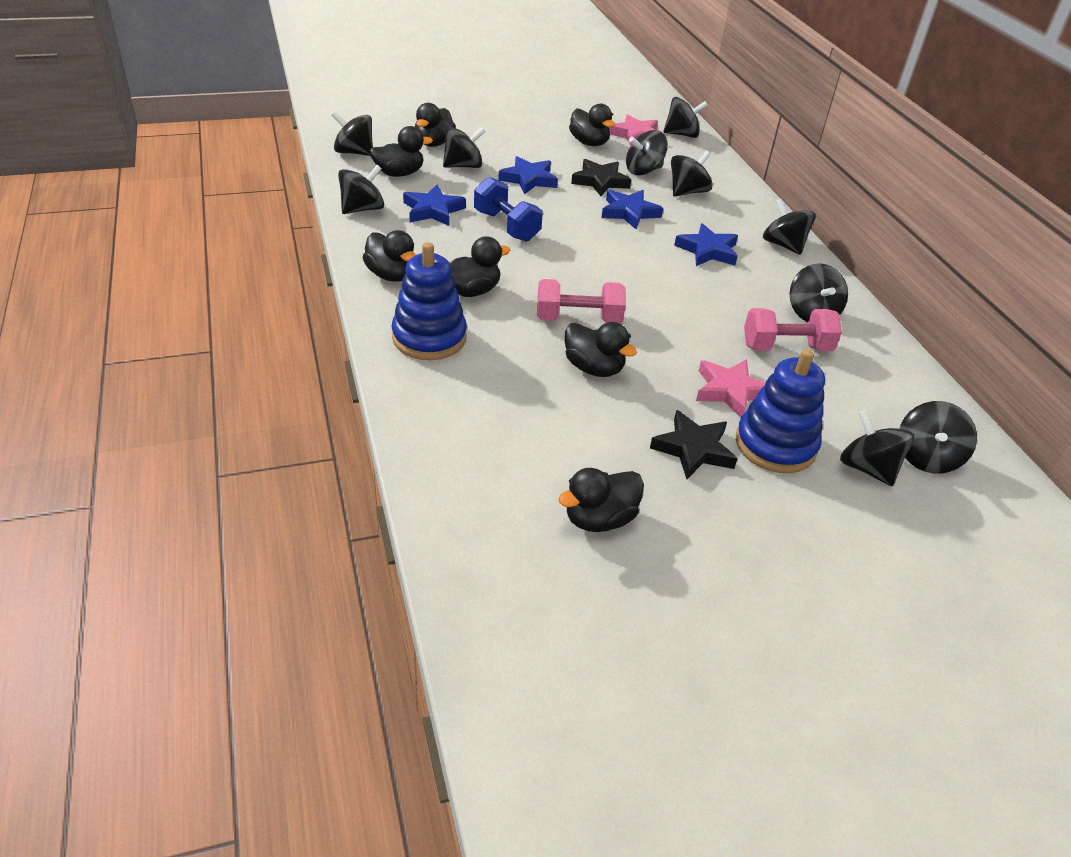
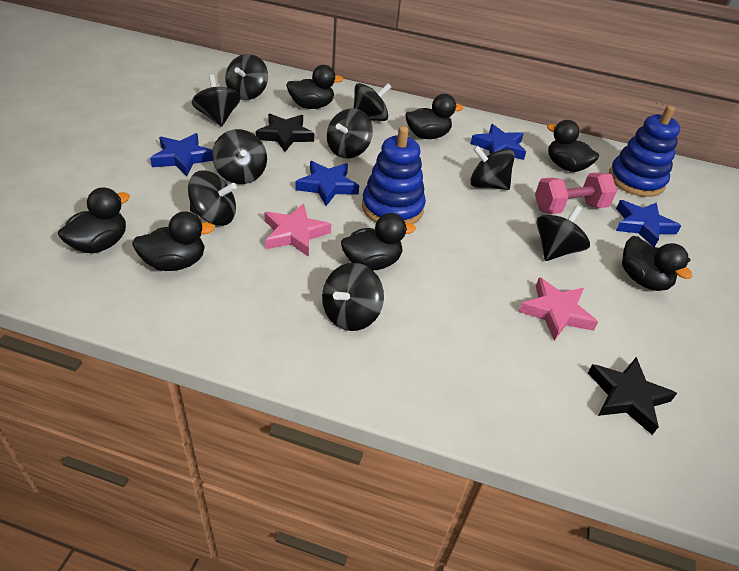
black spinning top: 10 -> 9
blue dumbbell: 1 -> 0
pink dumbbell: 2 -> 1

